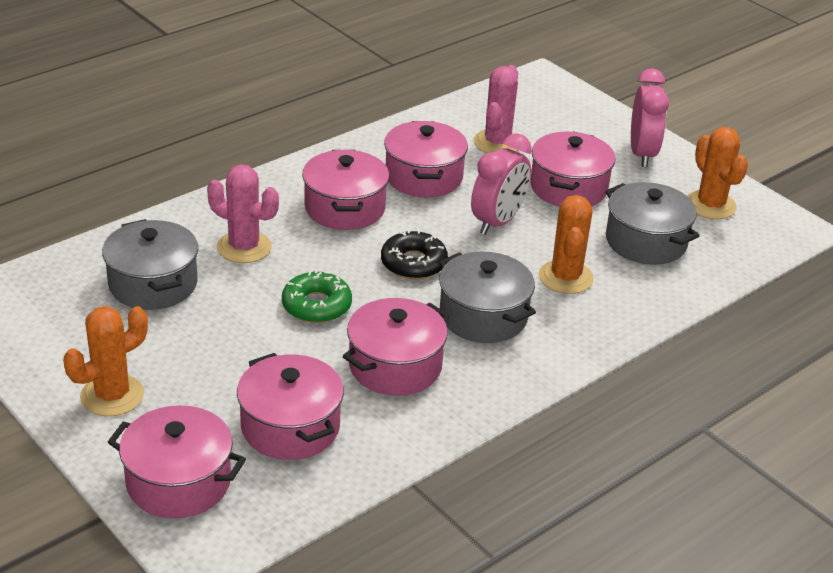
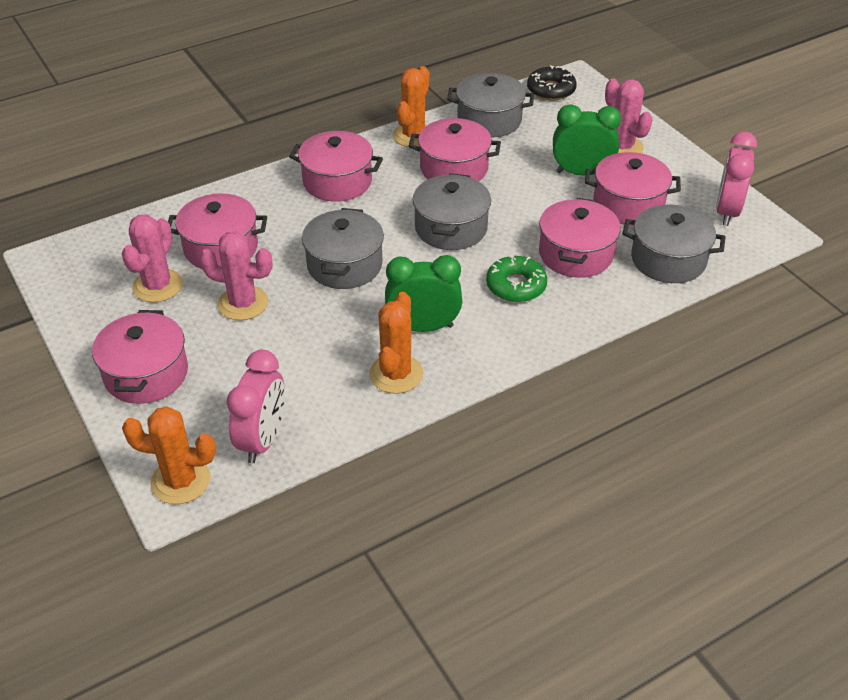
green clock: 0 -> 2
grey pot: 3 -> 4
pink cactus: 2 -> 3

